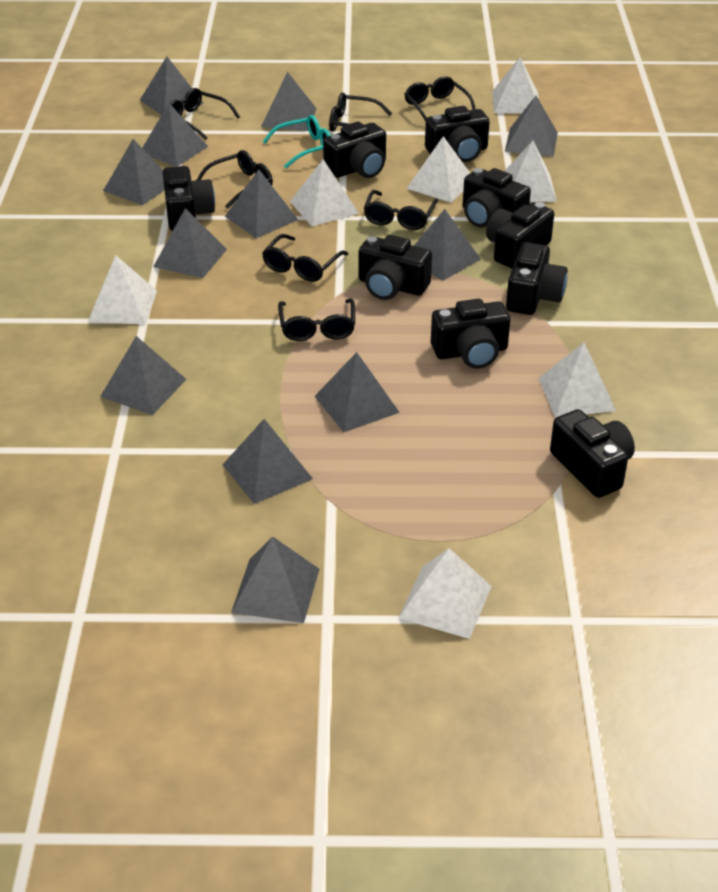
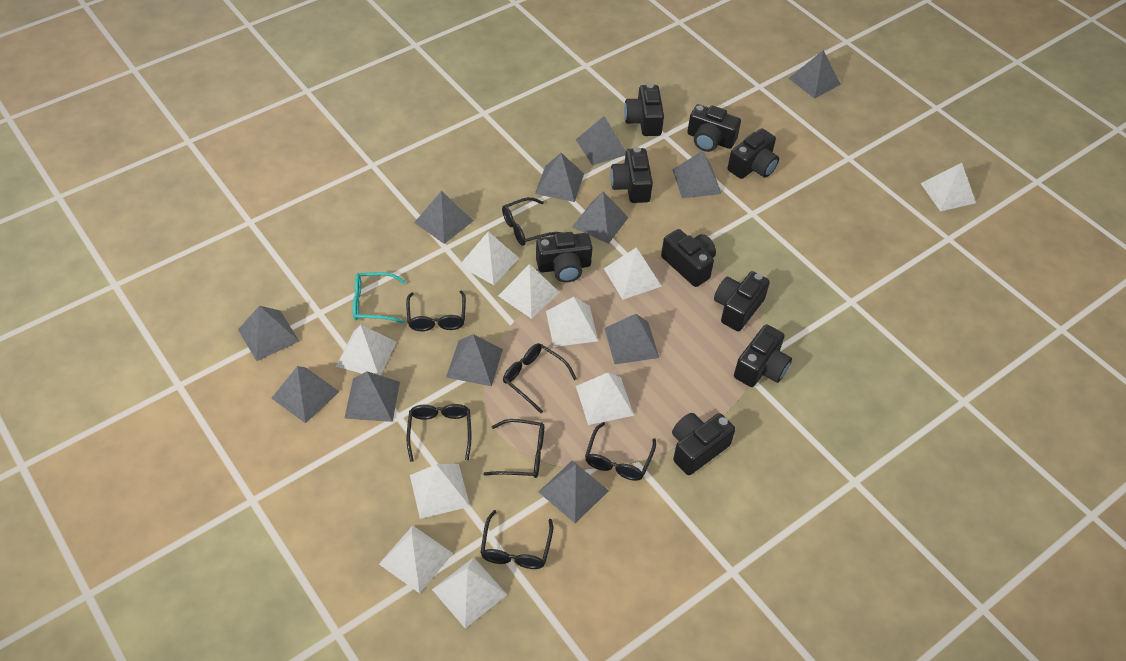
white pyramid: 7 -> 10

